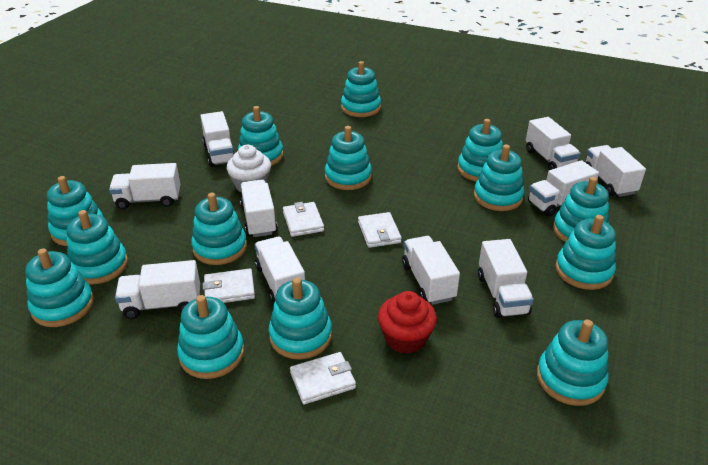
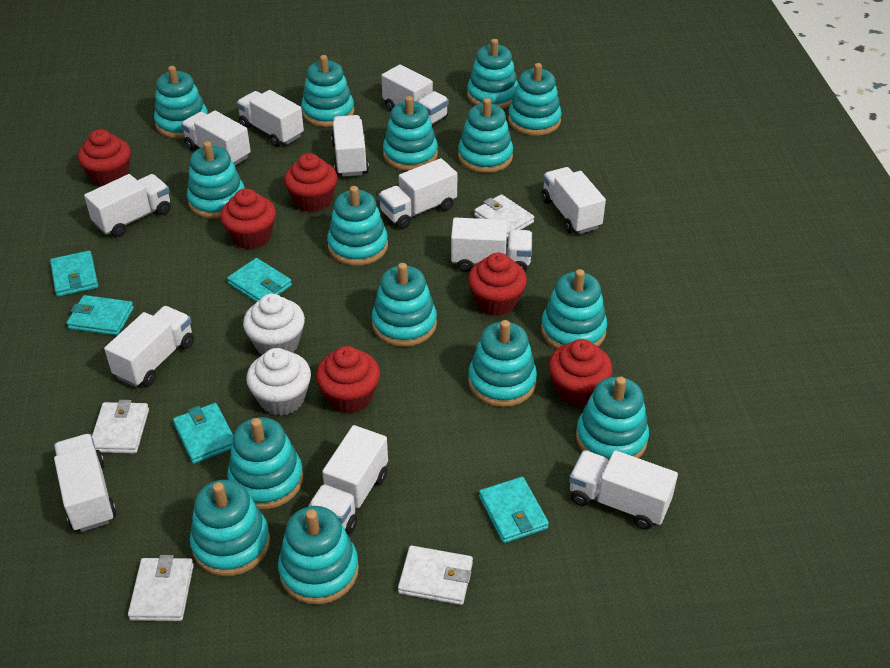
red cupcake: 1 -> 6
turquoise stacking toy: 14 -> 15
turquoise wallet: 0 -> 5
white cupcake: 1 -> 2
white truck: 10 -> 12

